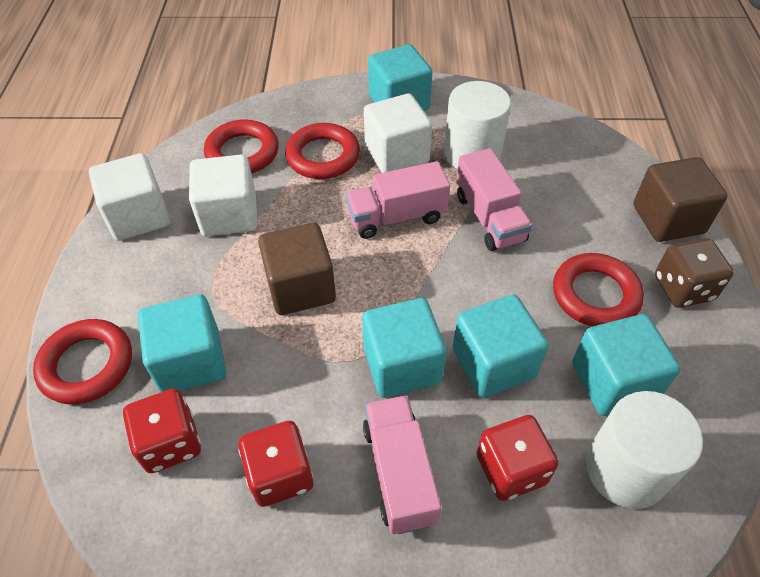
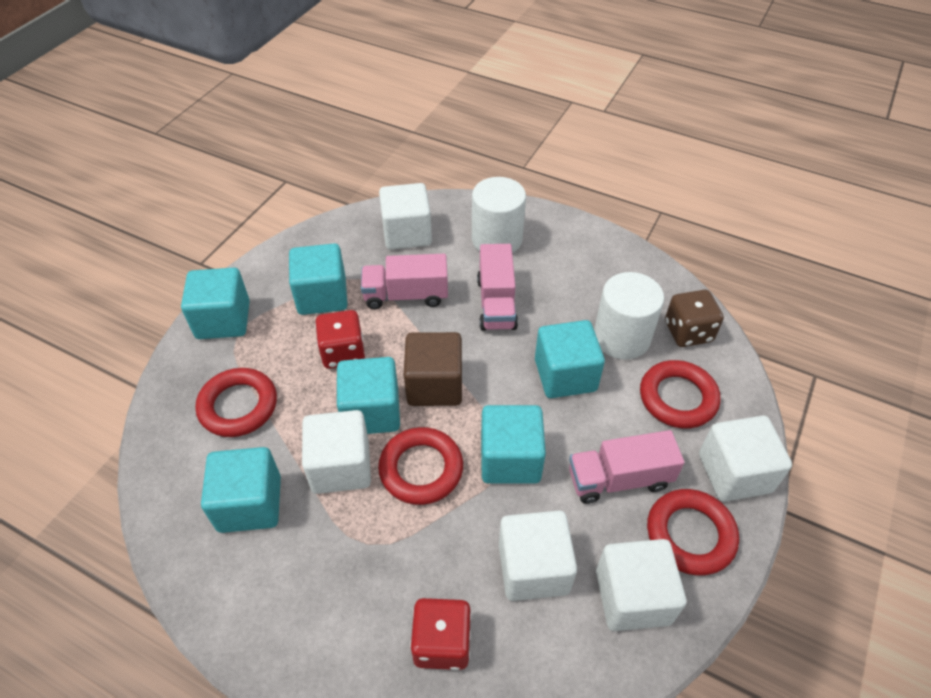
brown cube: 2 -> 1
red dice: 3 -> 2
turquoise cube: 5 -> 6
white cube: 3 -> 5

